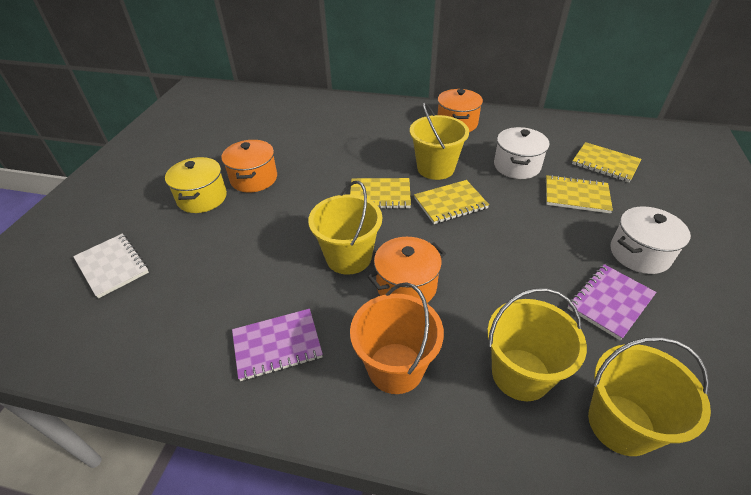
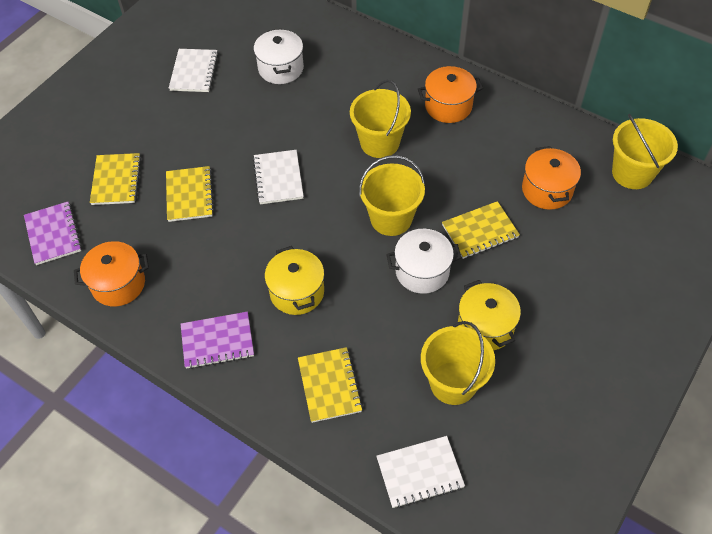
orange bucket: 1 -> 0
white notebook: 1 -> 3
yellow pot: 1 -> 2

